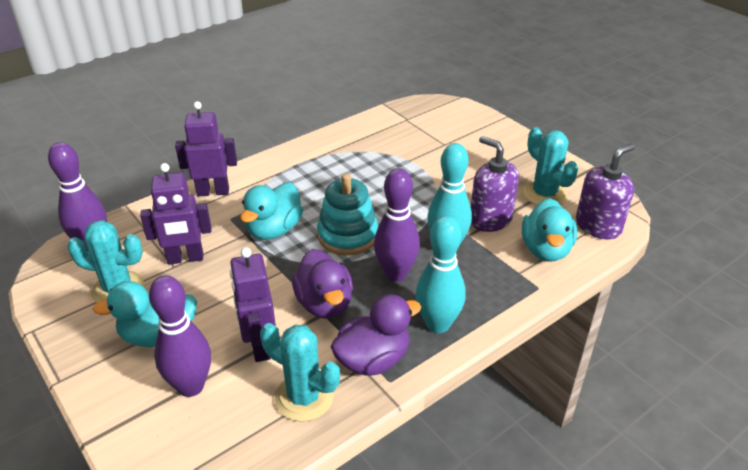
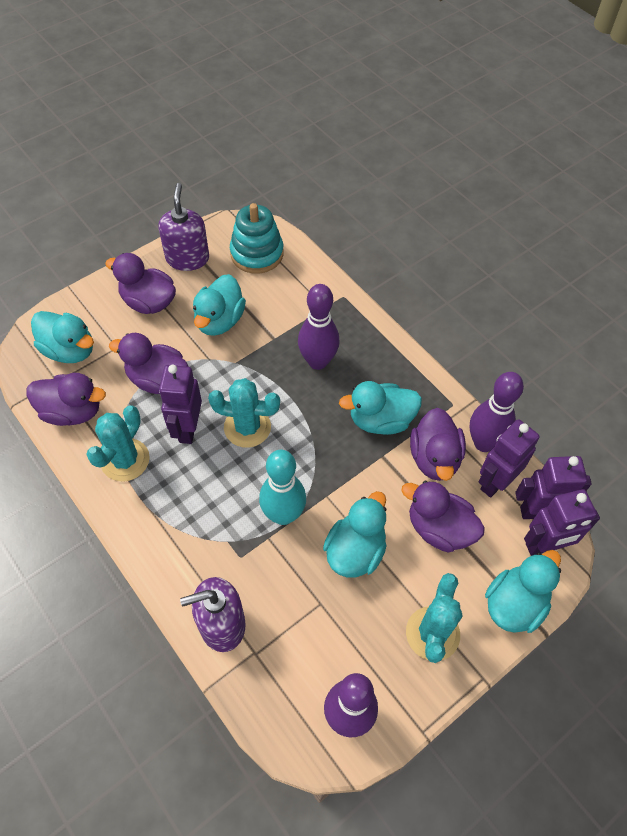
purple duck: 2 -> 5
purple robot: 3 -> 4
turquoise bowling pin: 2 -> 1
turquoise duck: 3 -> 5

